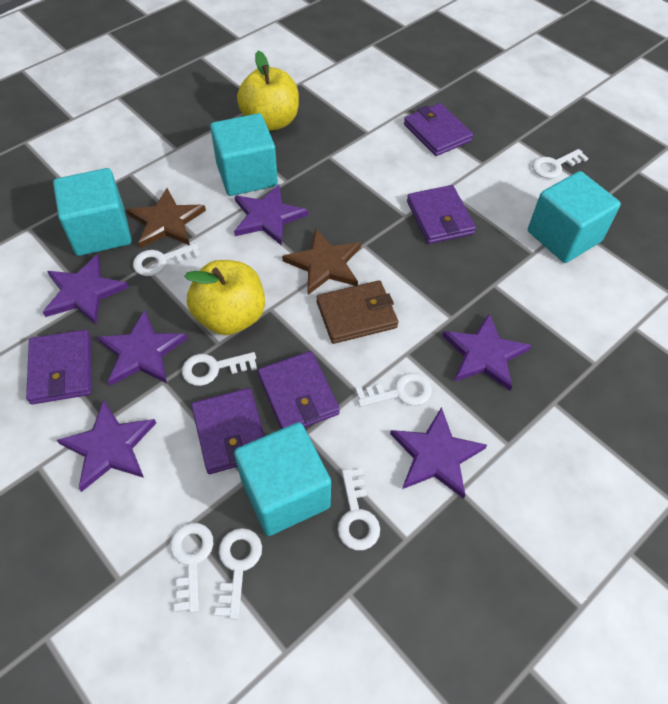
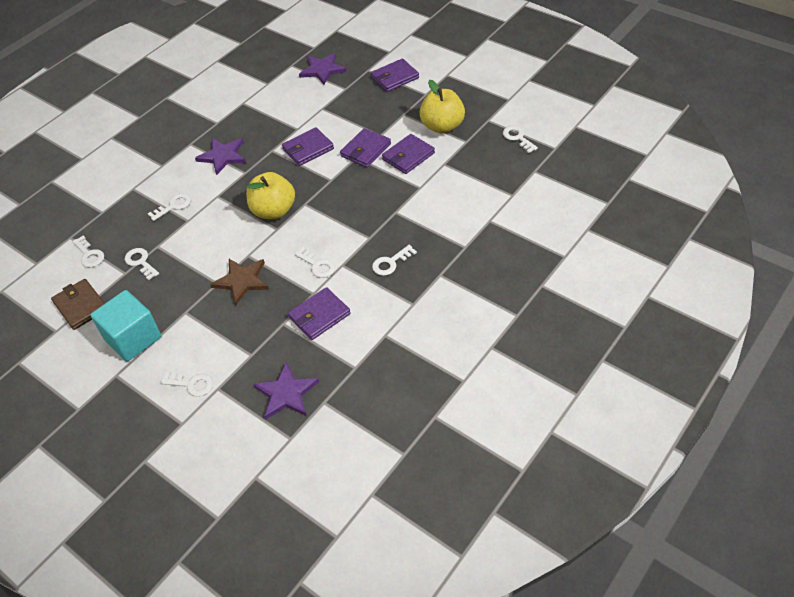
brown star: 2 -> 1
purple star: 6 -> 3
turquoise cube: 4 -> 1

